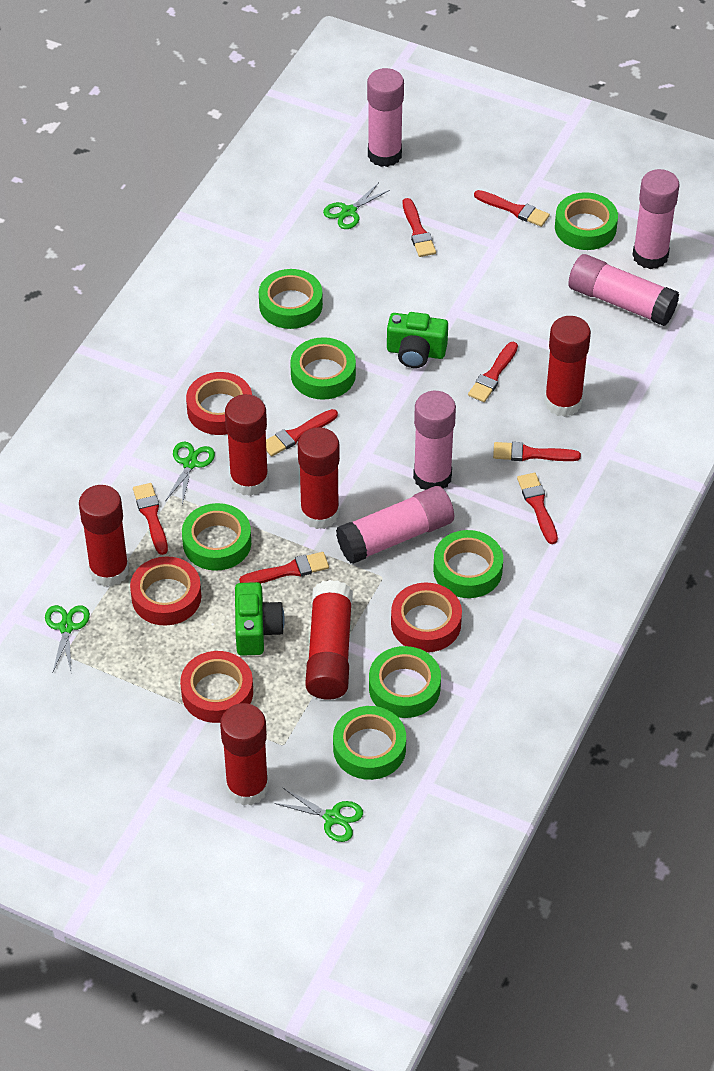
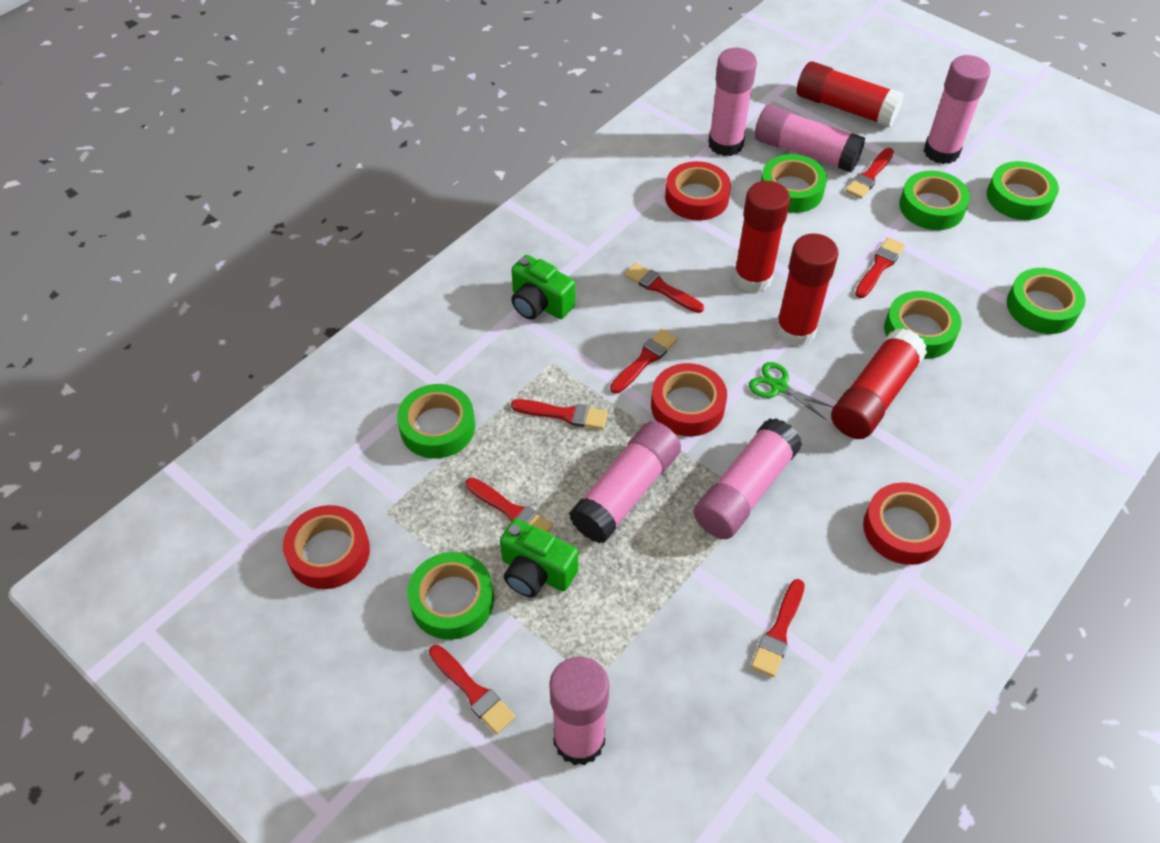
green scissors: 4 -> 1
pink glue stick: 5 -> 6
red glue stick: 6 -> 4

